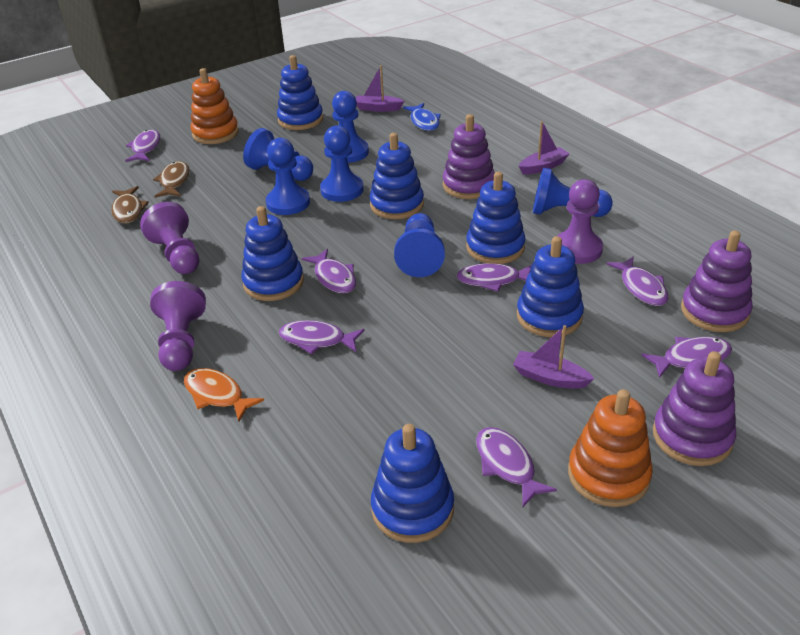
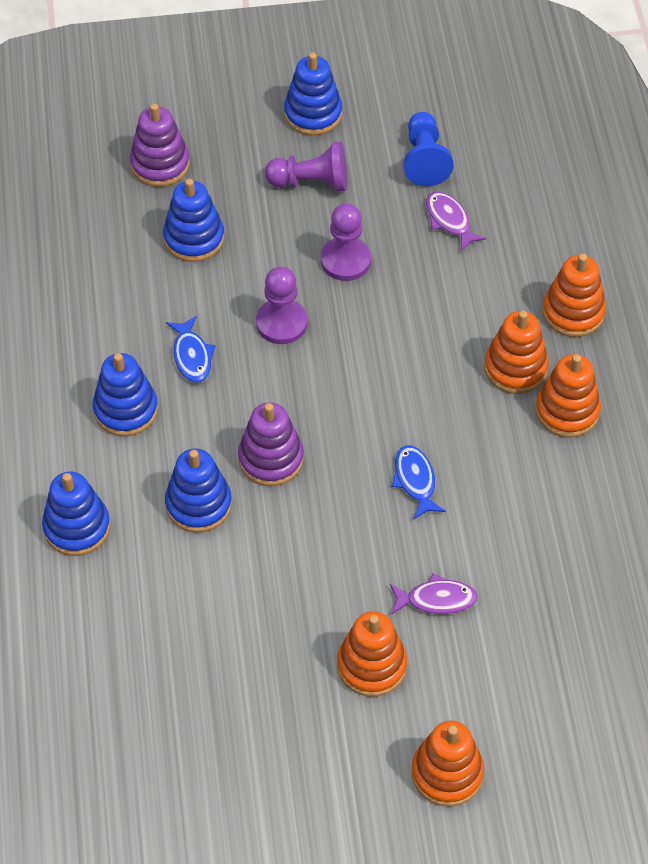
blue fish: 1 -> 2
blue pawn: 6 -> 1
blue stacking toy: 6 -> 5
brown fish: 2 -> 0
orange fish: 1 -> 0
orange stacking toy: 2 -> 5
purple boat: 3 -> 0
purple fish: 7 -> 2
purple stacking toy: 3 -> 2

